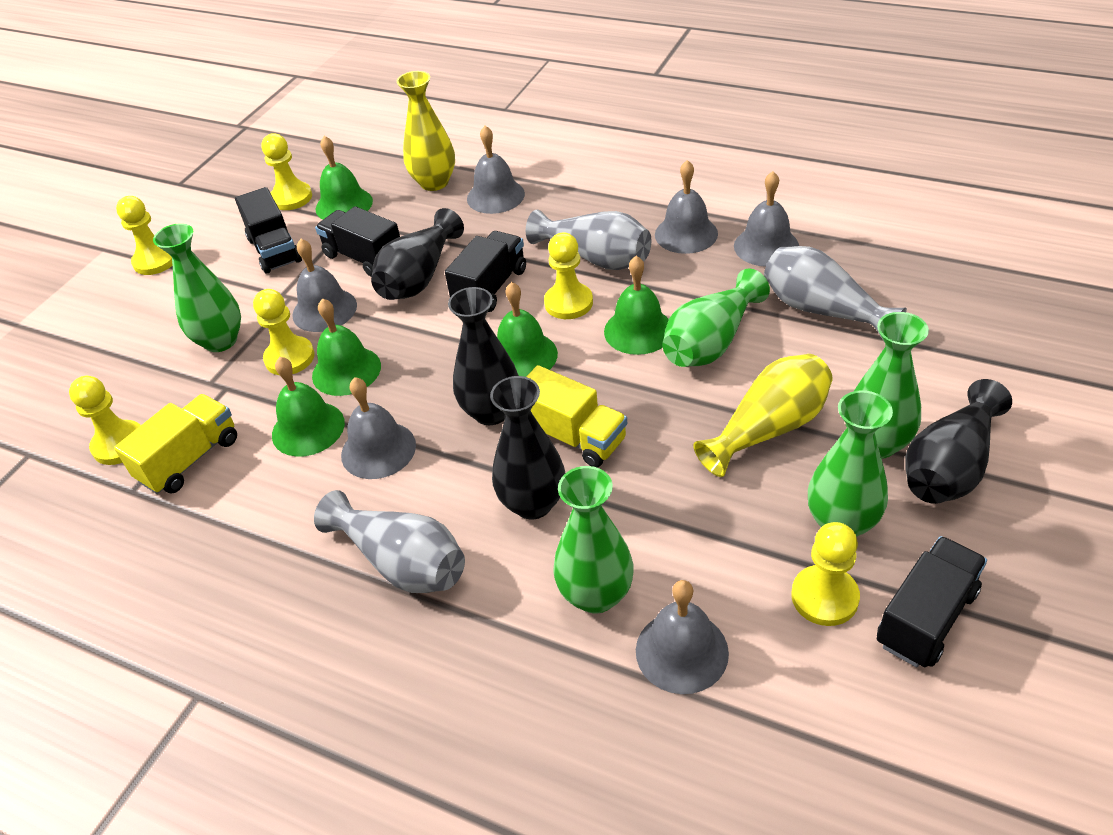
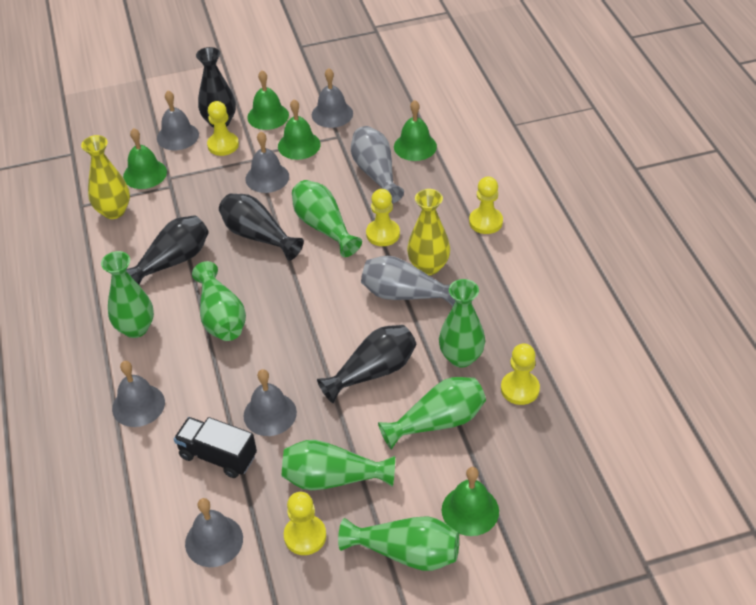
black truck: 4 -> 1
green vase: 5 -> 7
grey vase: 3 -> 2
yellow pawn: 6 -> 5
yellow truck: 2 -> 0

